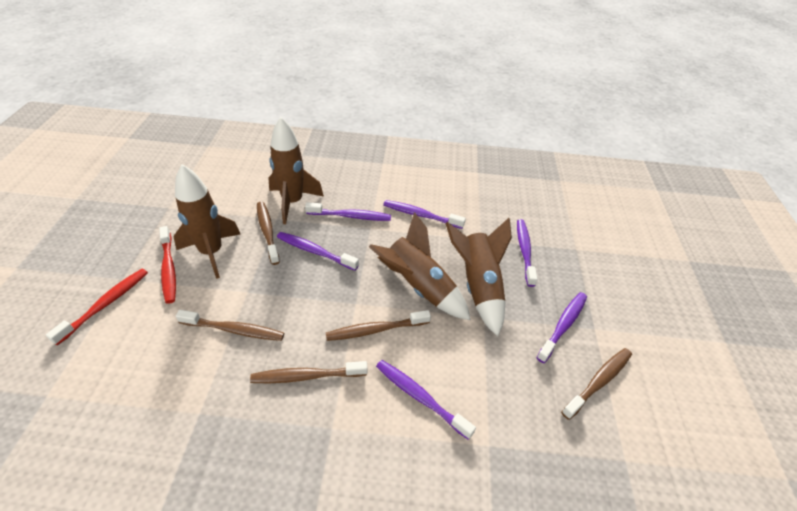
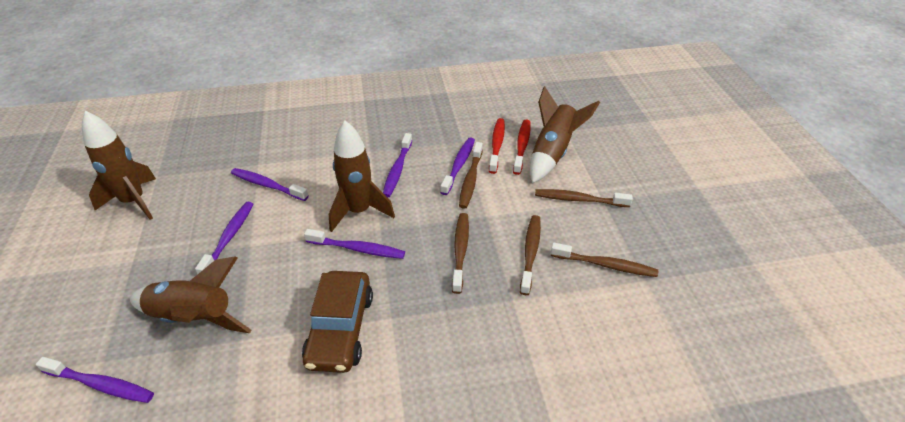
brown car: 0 -> 1

